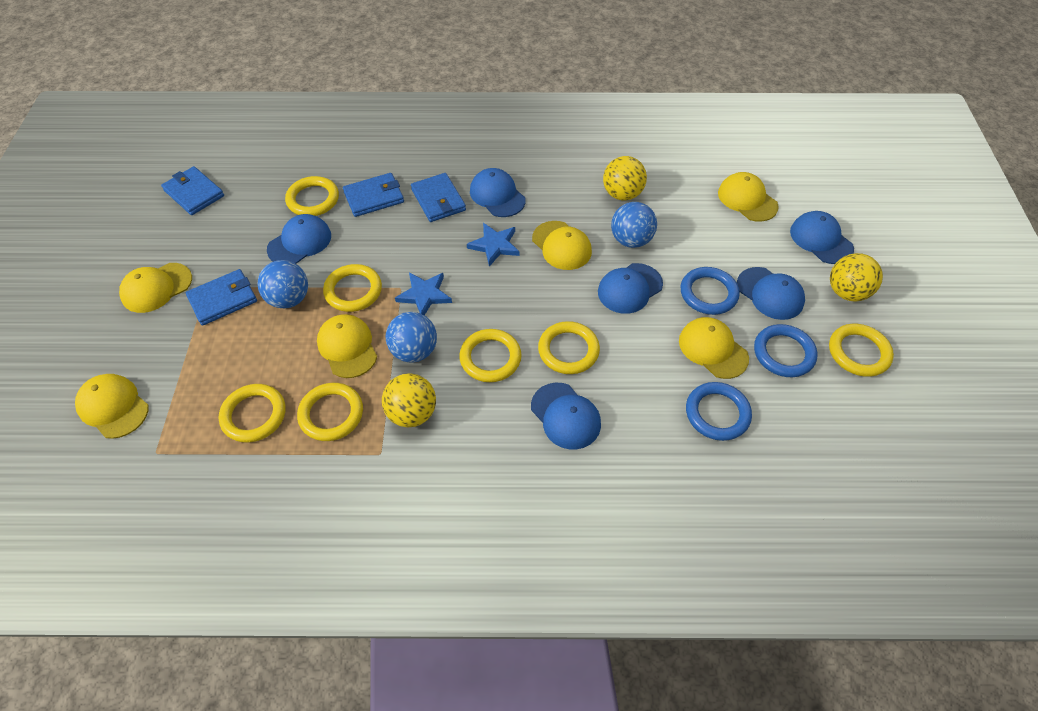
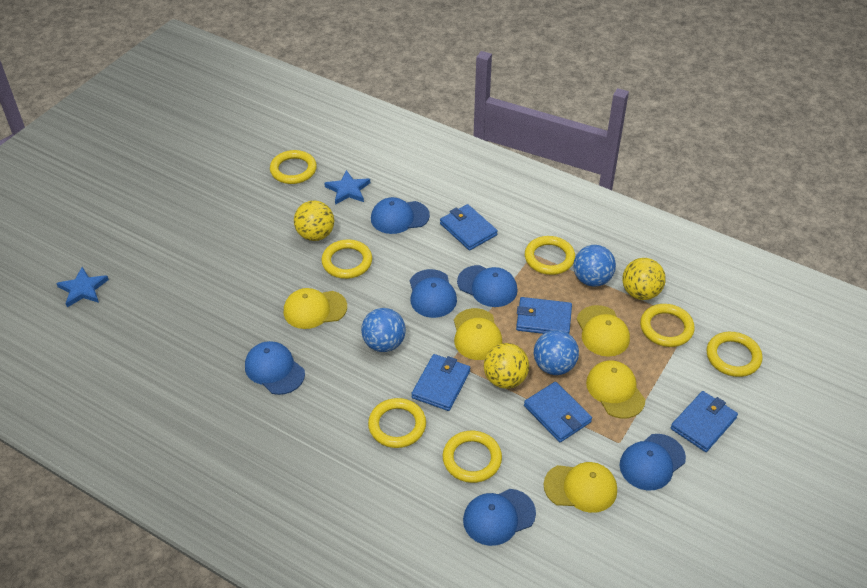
blue ring: 3 -> 0
blue wallet: 4 -> 5
yellow cap: 6 -> 5

